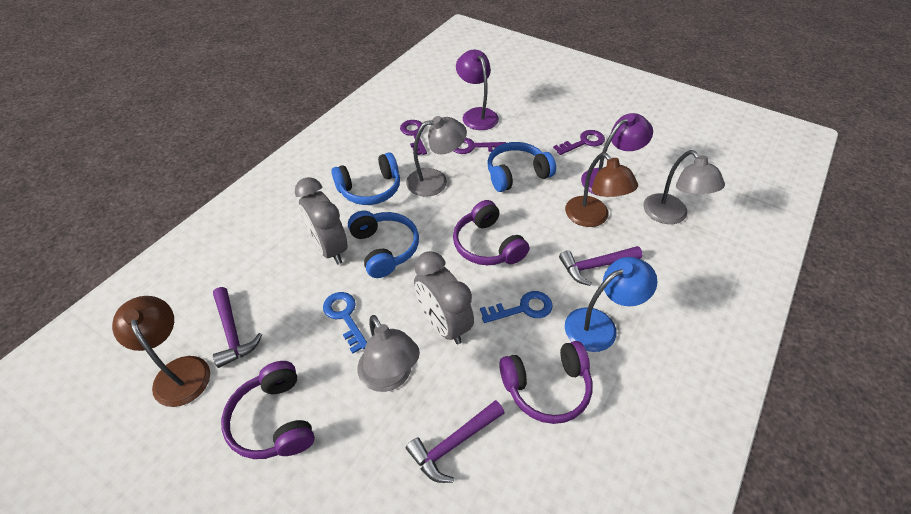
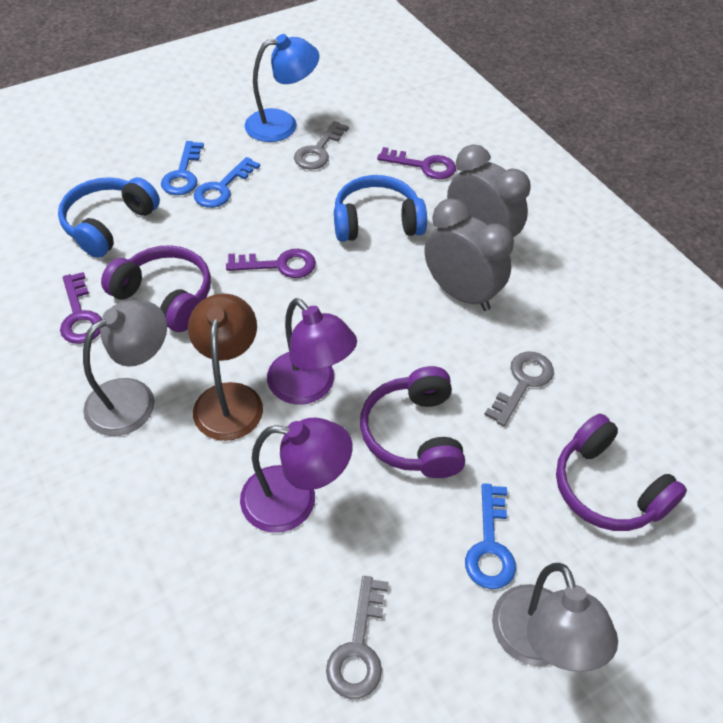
blue headphones: 3 -> 2
blue key: 2 -> 3
brown lamp: 2 -> 1
grey key: 0 -> 3
grey lamp: 3 -> 2
purple hammer: 3 -> 0

